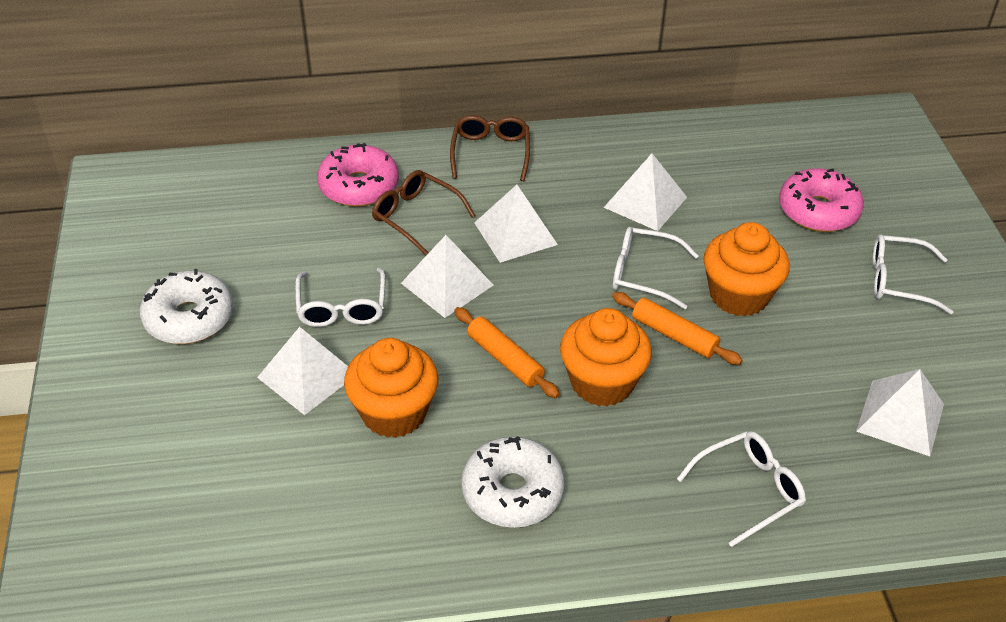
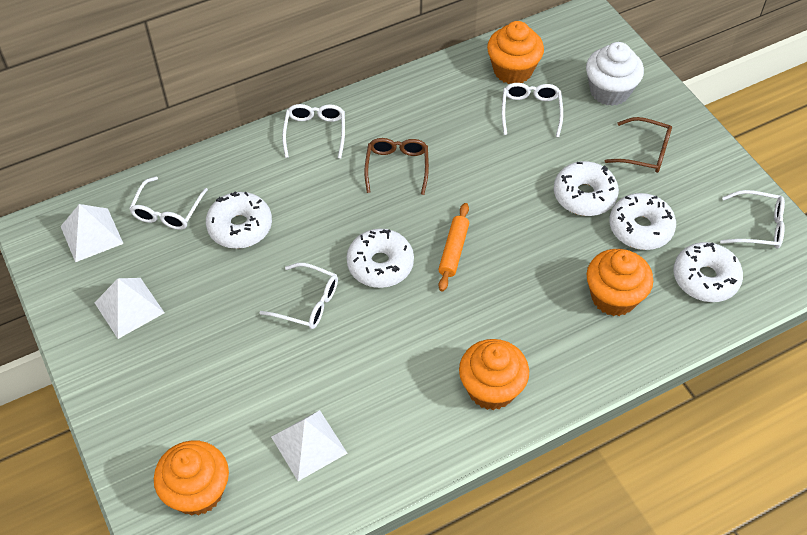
orange cupcake: 3 -> 4
orange rolling pin: 2 -> 1
pink donut: 2 -> 0
white cupcake: 0 -> 1
white donut: 2 -> 5
white glasses: 4 -> 5
white pyramid: 5 -> 3

